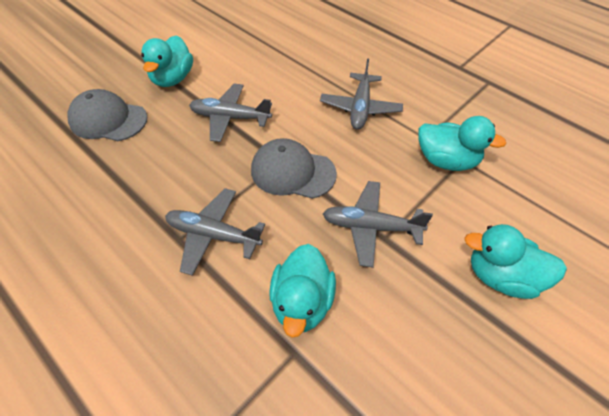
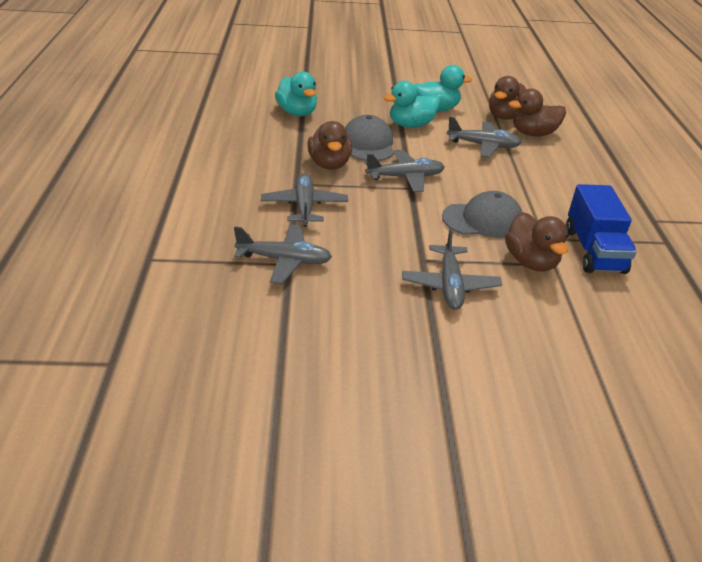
blue truck: 0 -> 1
brown duck: 0 -> 4
grey plane: 4 -> 5
turquoise duck: 4 -> 3

